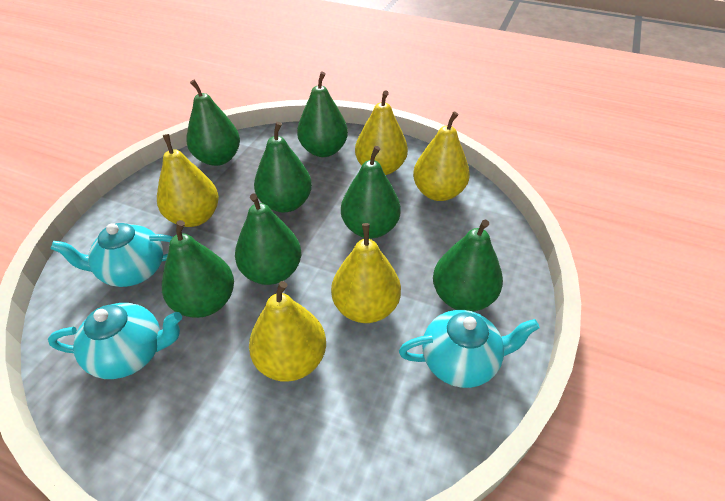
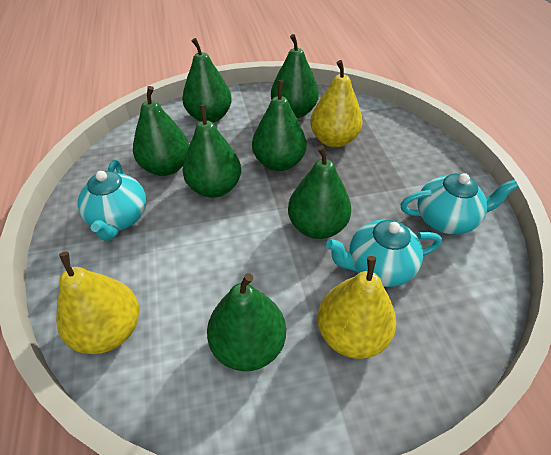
yellow pear: 5 -> 3

